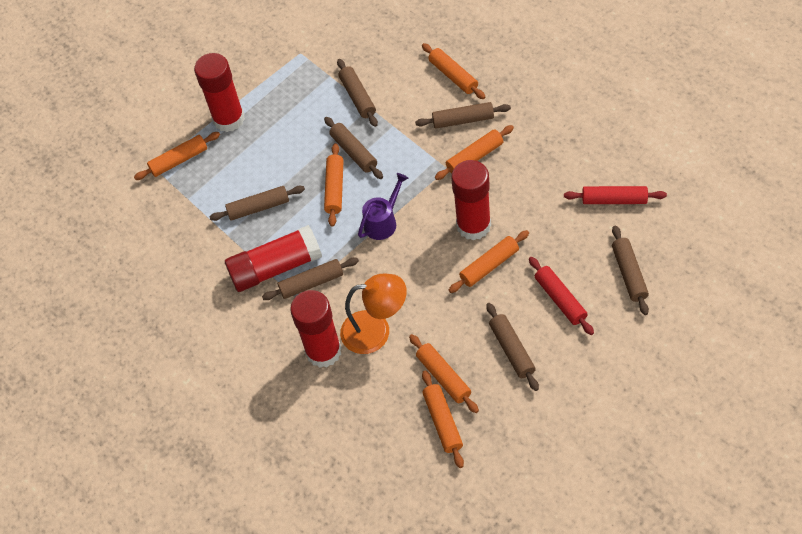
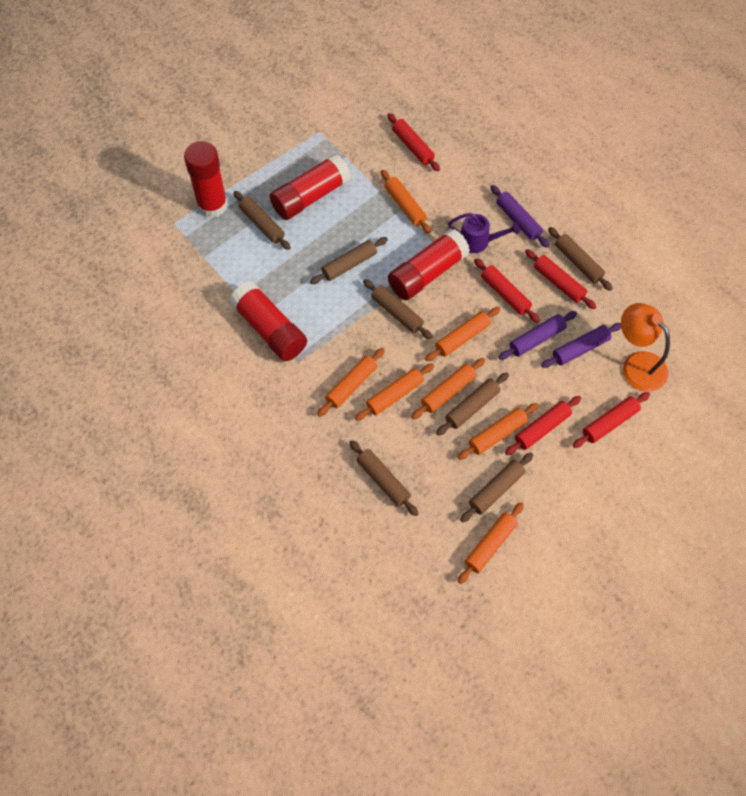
purple rolling pin: 0 -> 3
red rolling pin: 2 -> 5

